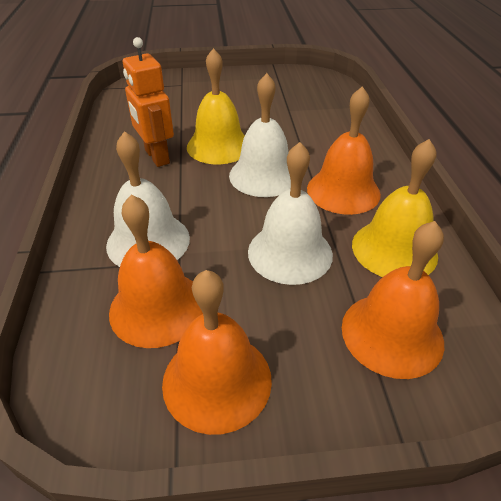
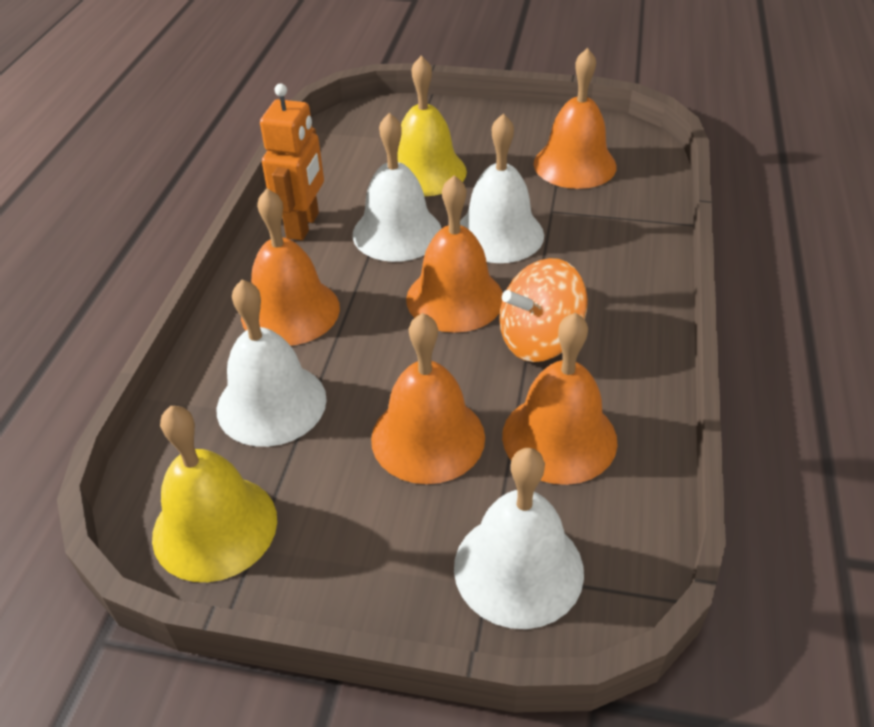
orange bell: 4 -> 5
orange spinning top: 0 -> 1
white bell: 3 -> 4

